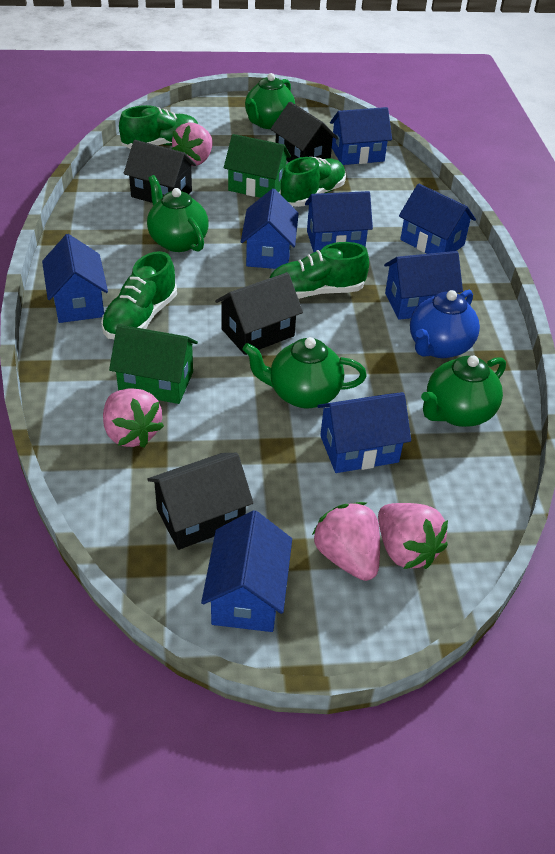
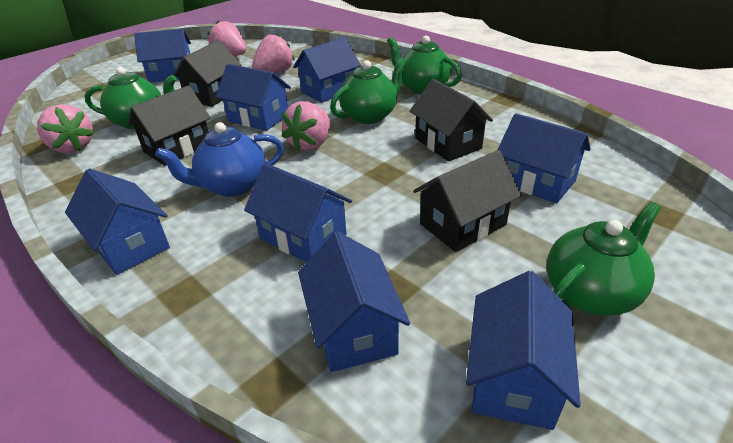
green house: 2 -> 0
green shoe: 4 -> 0

